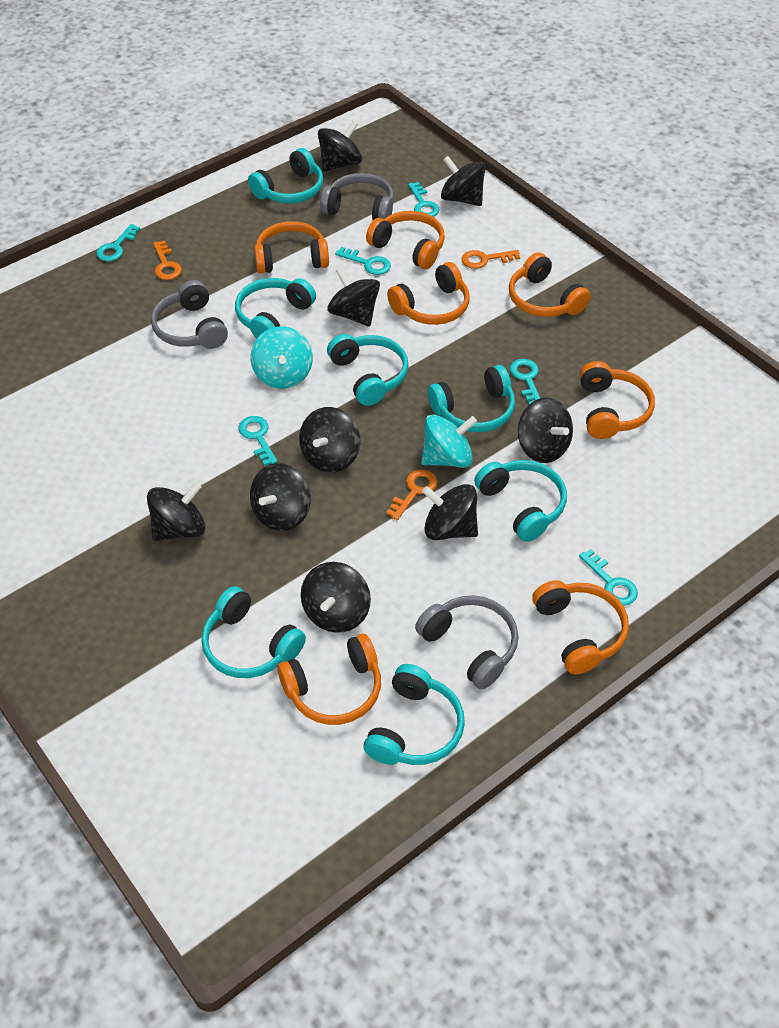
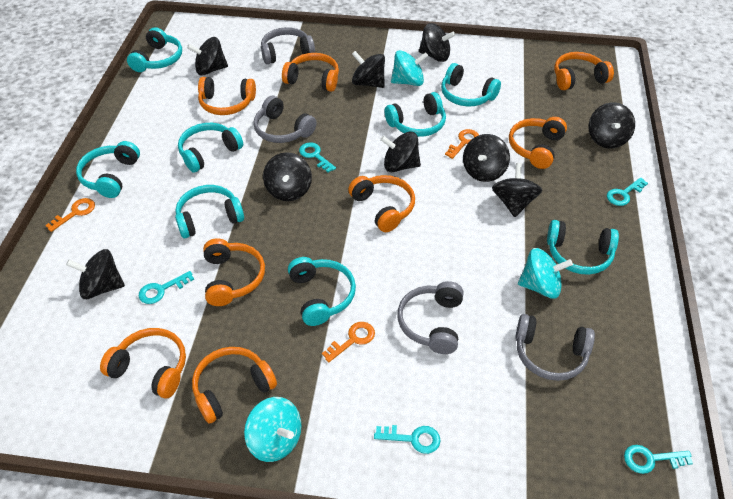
grey headphones: 3 -> 4
orange headphones: 7 -> 8
turquoise headphones: 7 -> 8
turquoise key: 6 -> 5
turquoise spinning top: 2 -> 3

